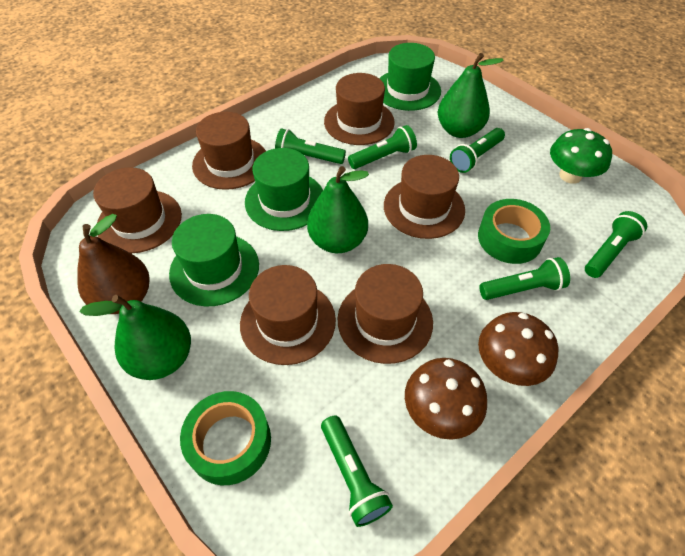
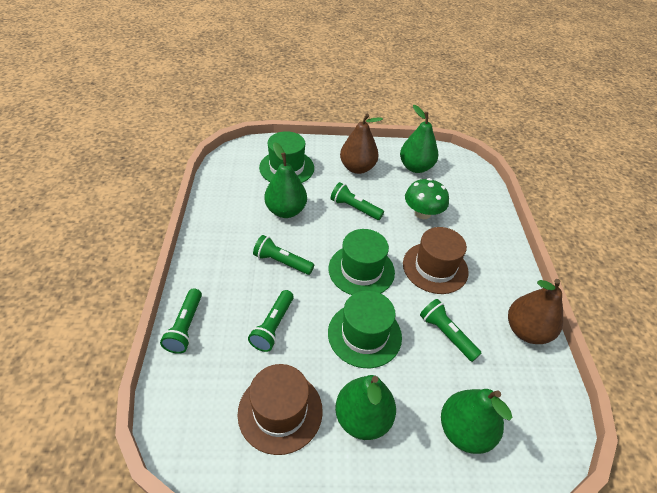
brown hat: 6 -> 2
brown mushroom: 2 -> 0
brown pear: 1 -> 2
green flashlight: 6 -> 5
green pear: 3 -> 4
green tape: 2 -> 0

